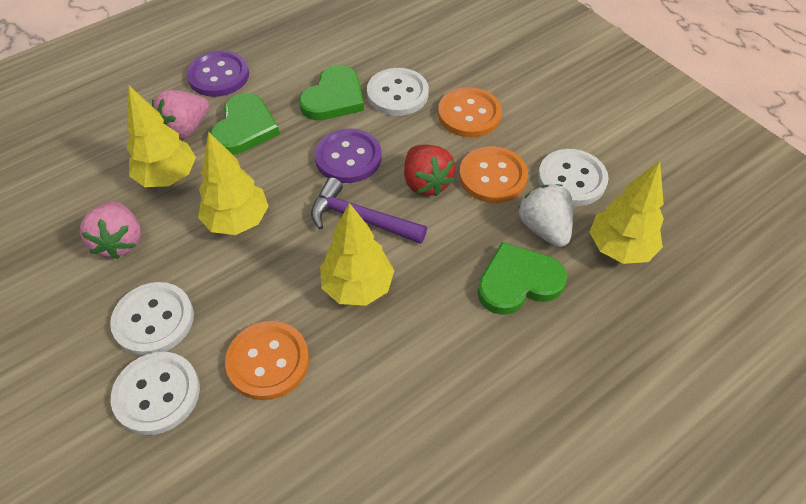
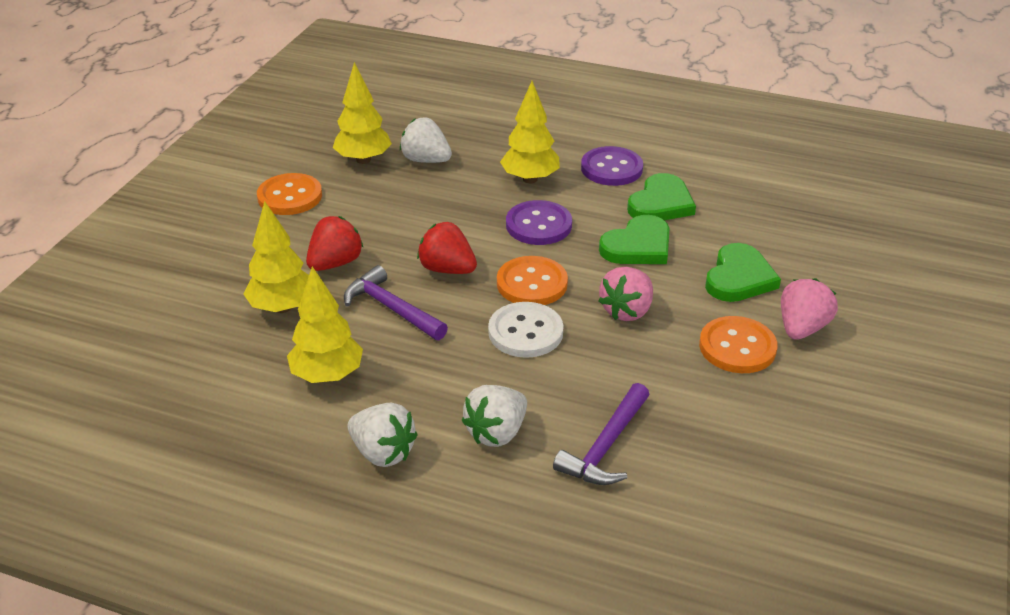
purple hammer: 1 -> 2
red strawberry: 1 -> 2
white button: 4 -> 1
white strawberry: 1 -> 3

